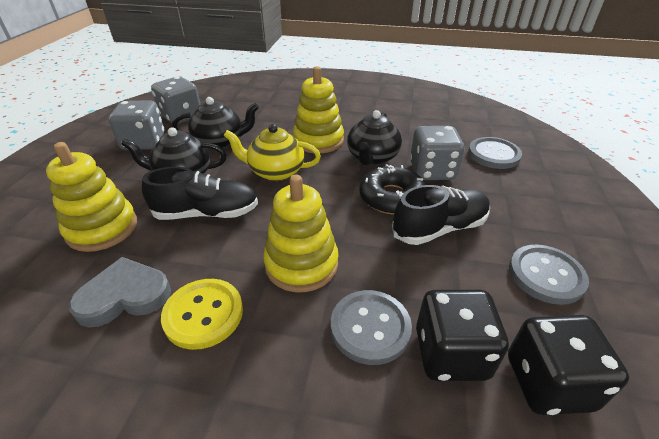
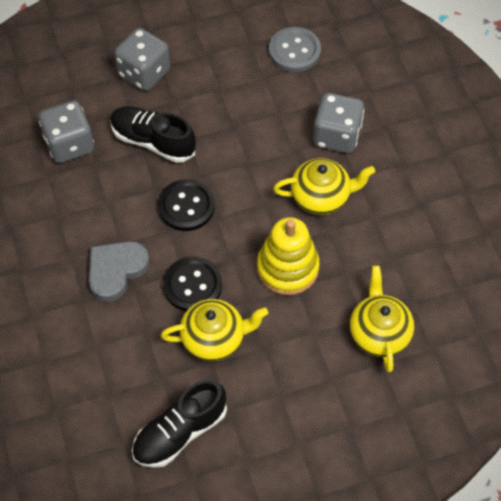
black button: 0 -> 2
black dice: 2 -> 0
black donut: 1 -> 0
black teapot: 3 -> 0
grey button: 3 -> 1
yellow button: 1 -> 0
yellow stacking toy: 3 -> 1
yellow teapot: 1 -> 3

